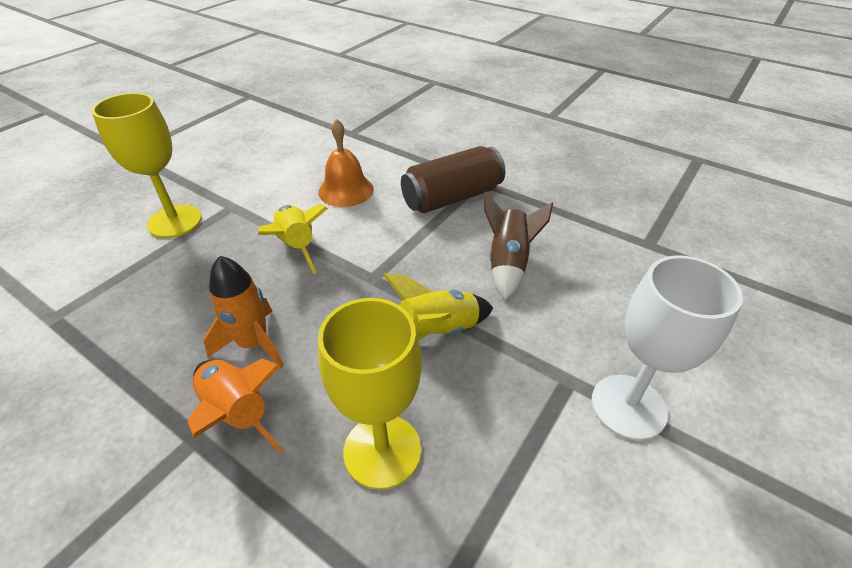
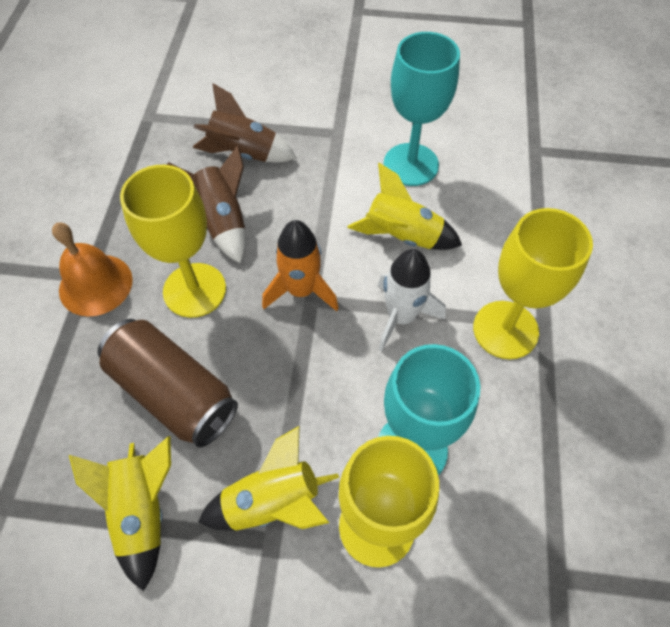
brown rocket: 1 -> 2
orange rocket: 2 -> 1
turquoise goblet: 0 -> 2
white goblet: 1 -> 0
white rocket: 0 -> 1
yellow goblet: 2 -> 3
yellow rocket: 2 -> 3

